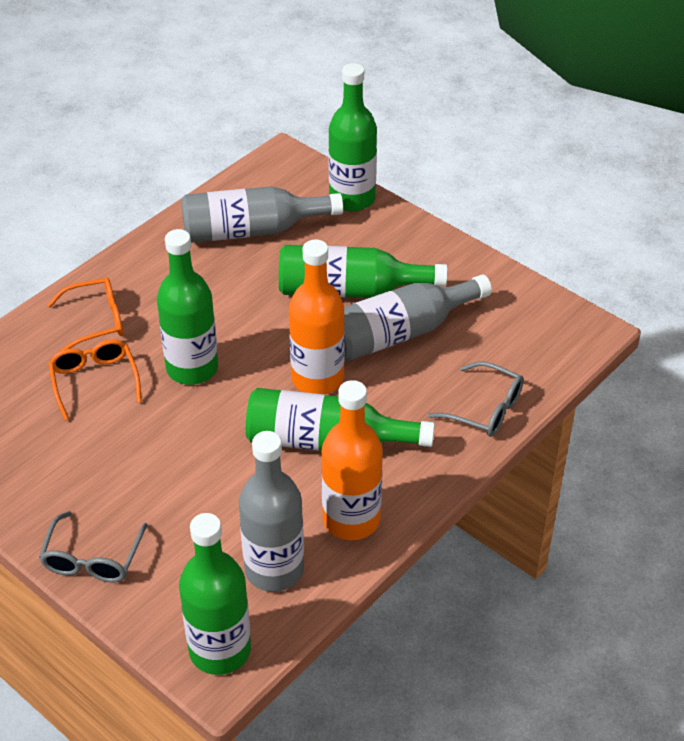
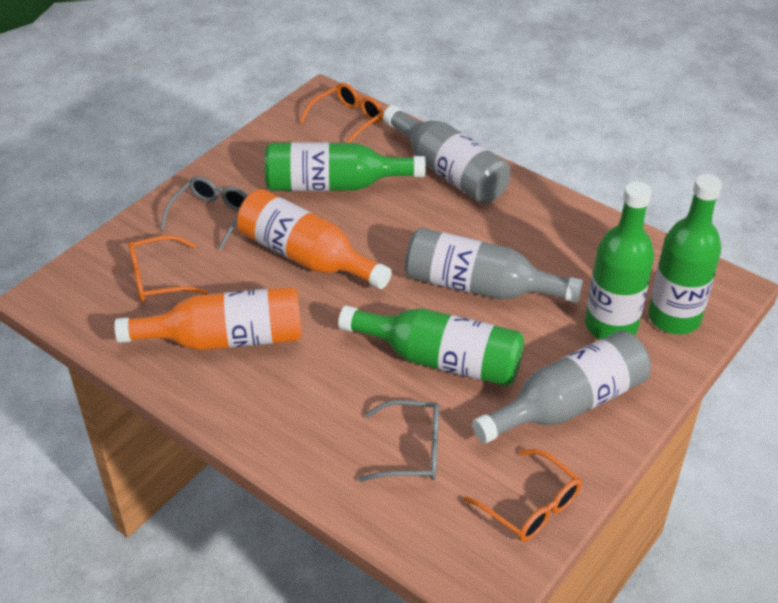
green bottle: 5 -> 4
orange glasses: 2 -> 3

